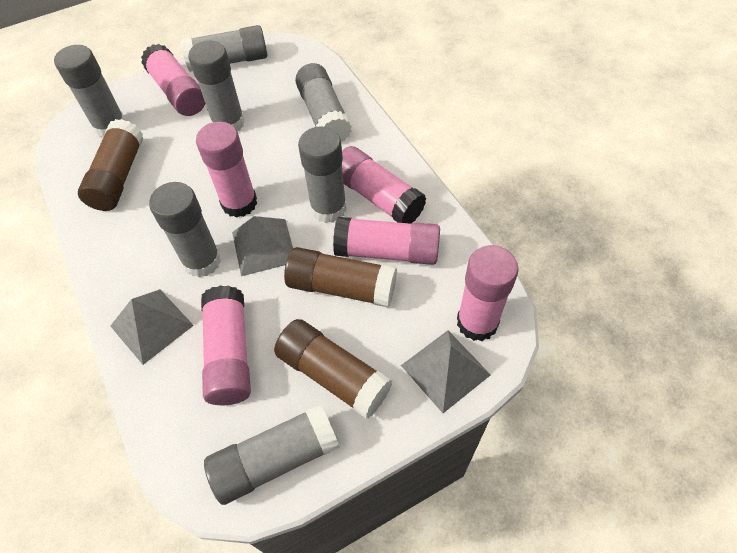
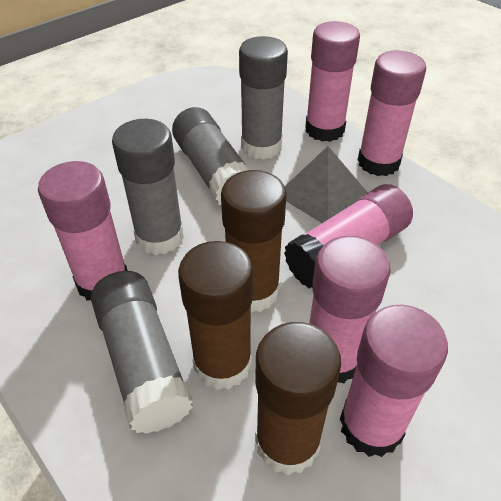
grey glue stick: 7 -> 4
grey pyramid: 3 -> 1

